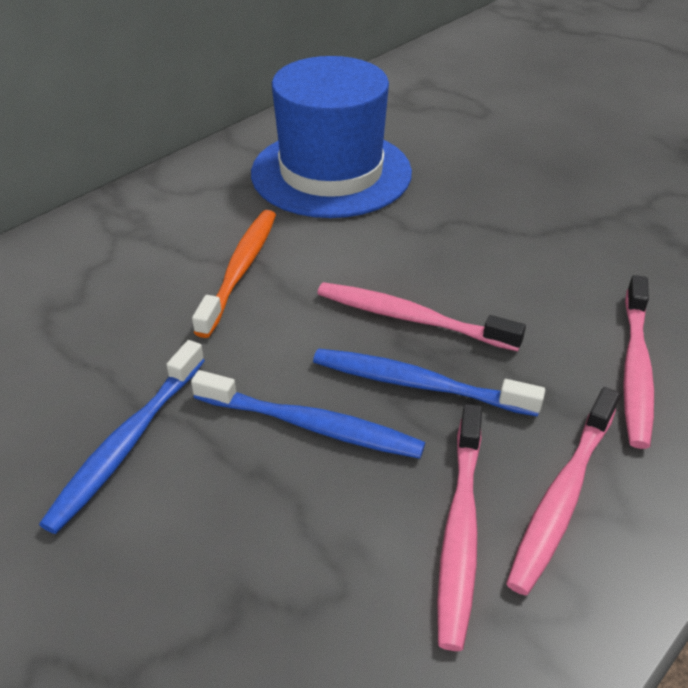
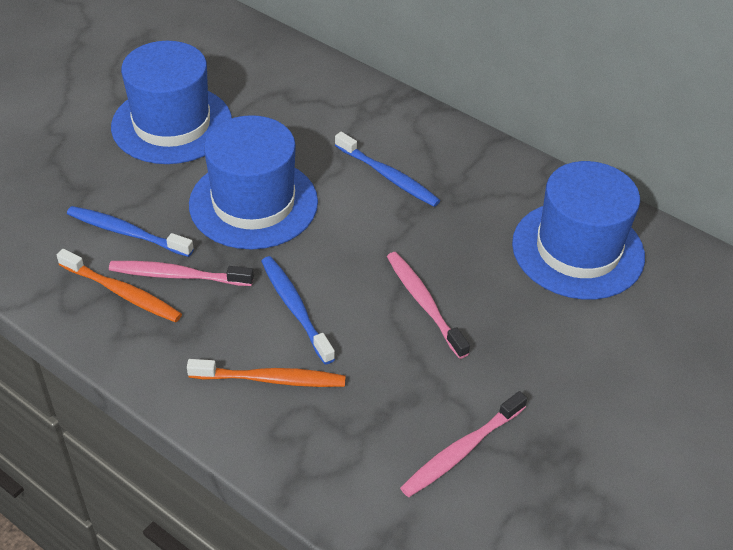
blue hat: 1 -> 3
orange toothbrush: 1 -> 2
pink toothbrush: 4 -> 3

